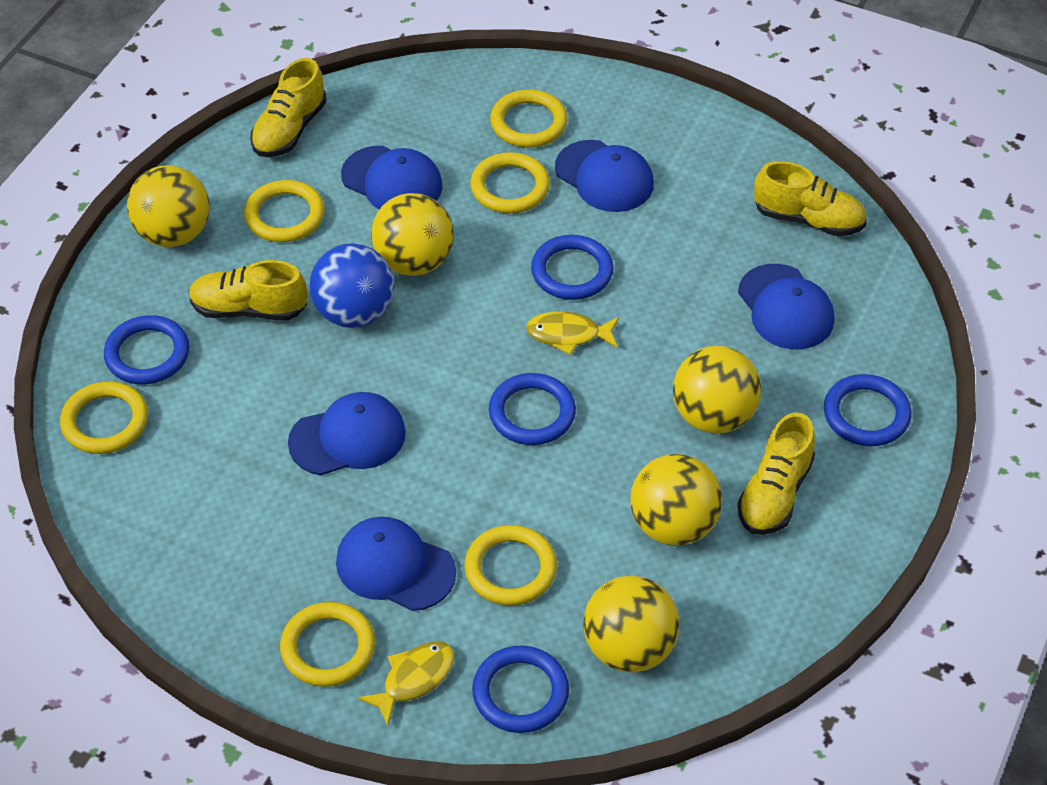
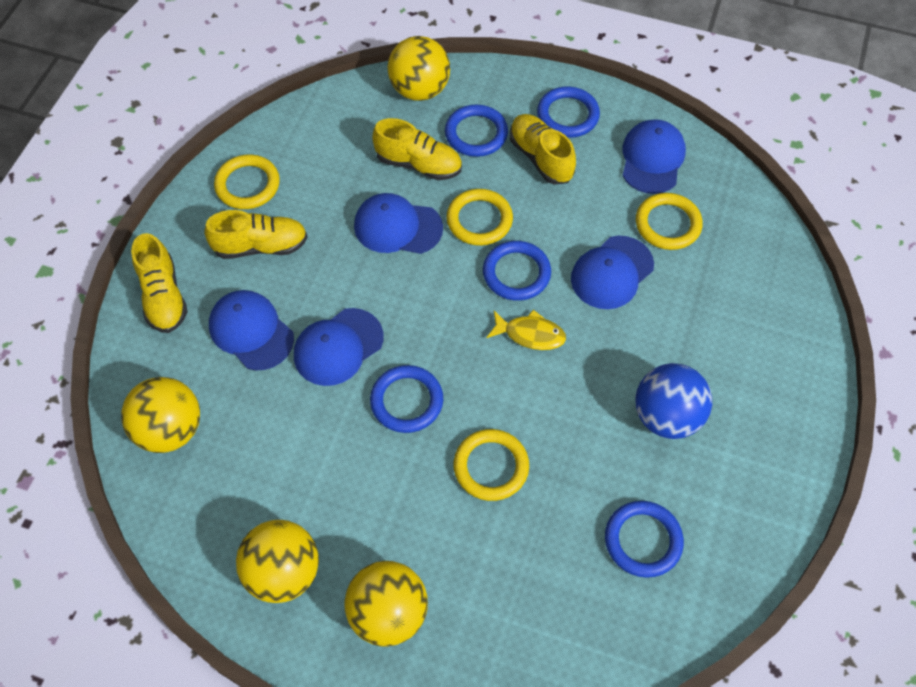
yellow ball: 5 -> 4
yellow fish: 2 -> 1
yellow ring: 6 -> 4

